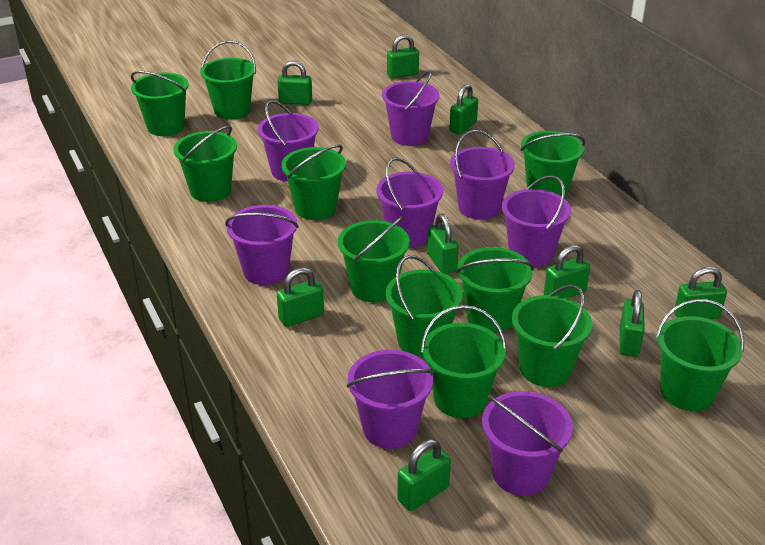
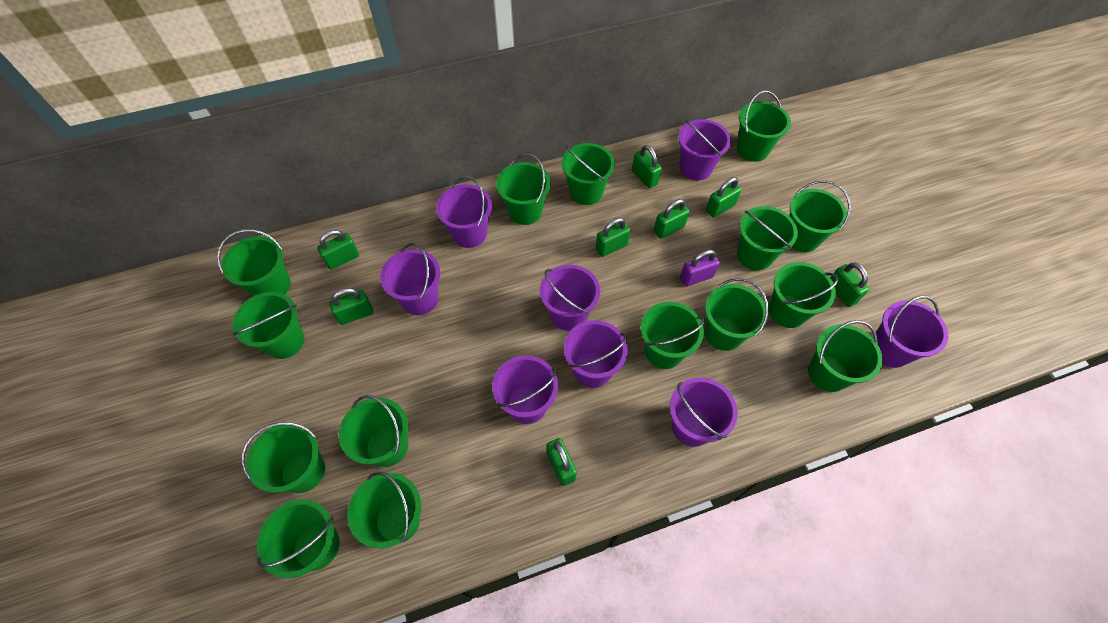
green bucket: 11 -> 15
green padlock: 9 -> 8
purple padlock: 0 -> 1

